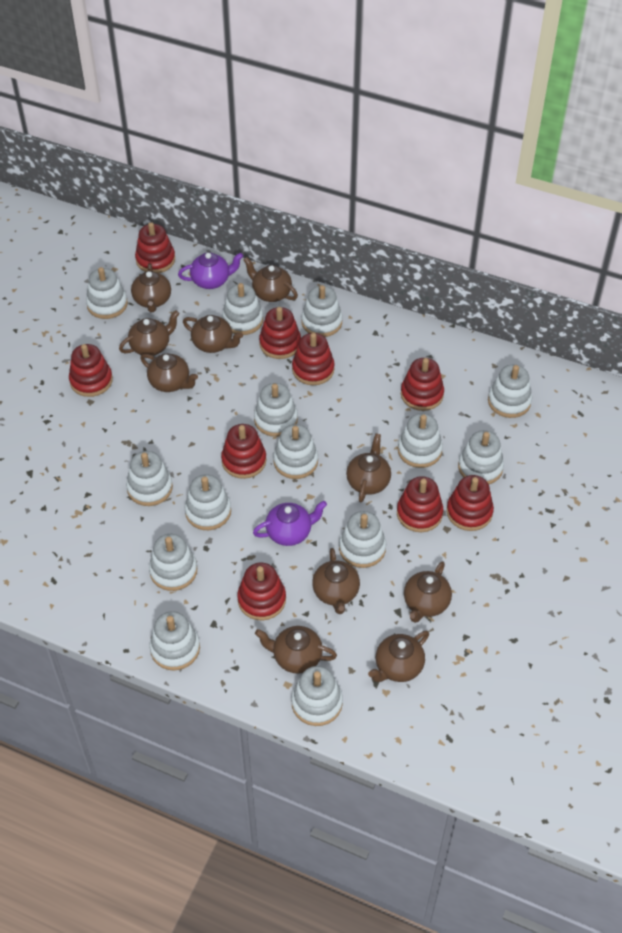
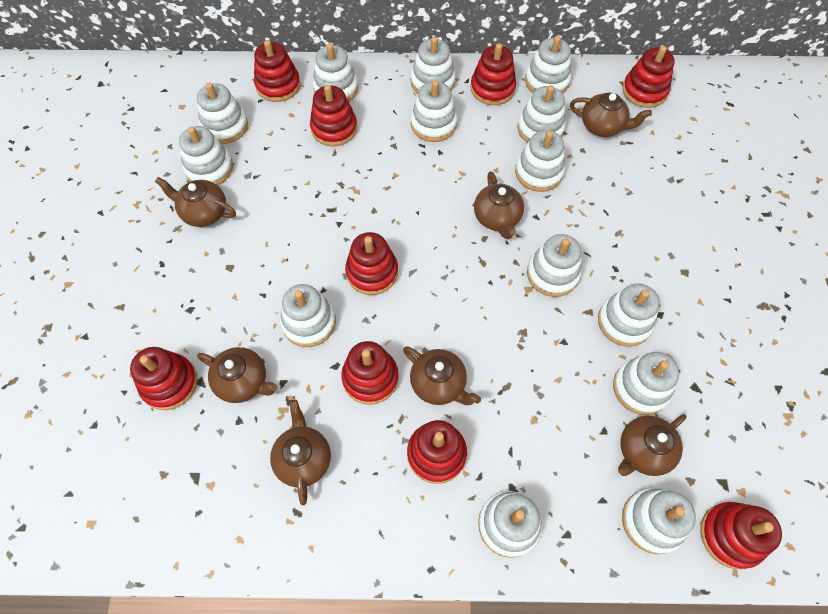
brown teapot: 10 -> 7
purple teapot: 2 -> 0

